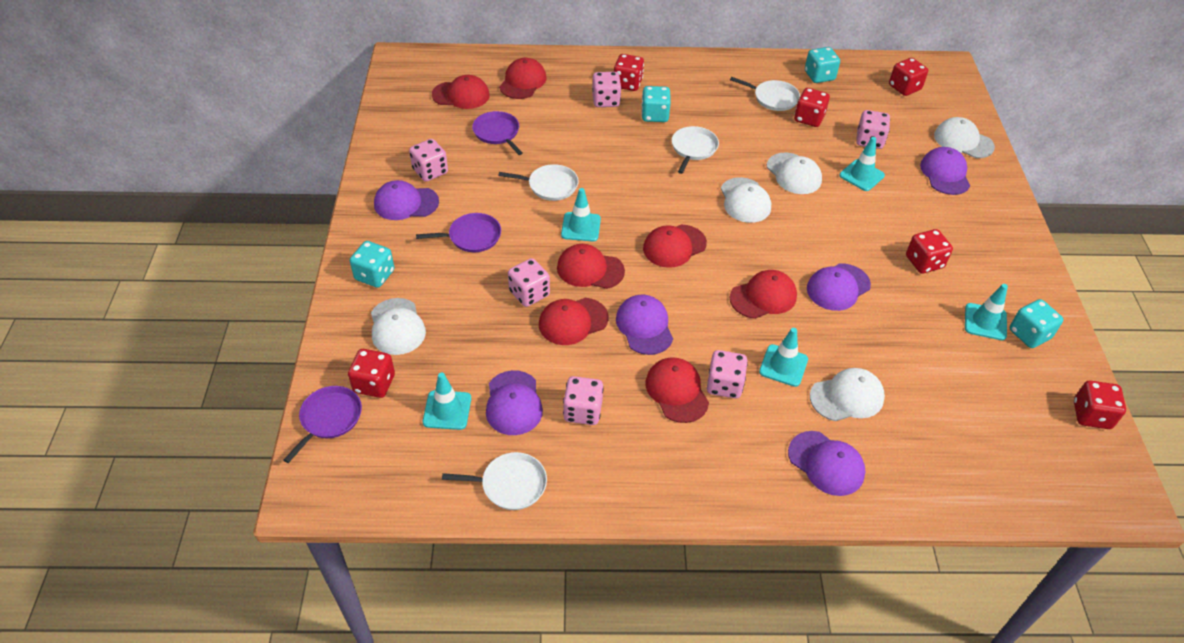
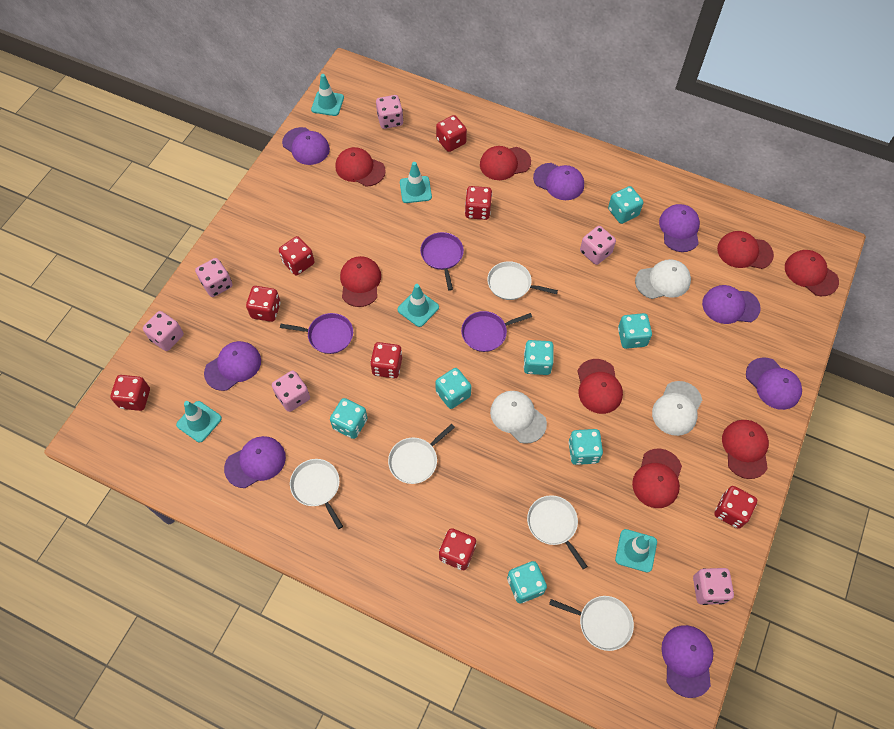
purple cap: 6 -> 8
red cap: 7 -> 8
red dice: 6 -> 8
turquoise dice: 4 -> 7
white cap: 5 -> 3
white pan: 4 -> 5

